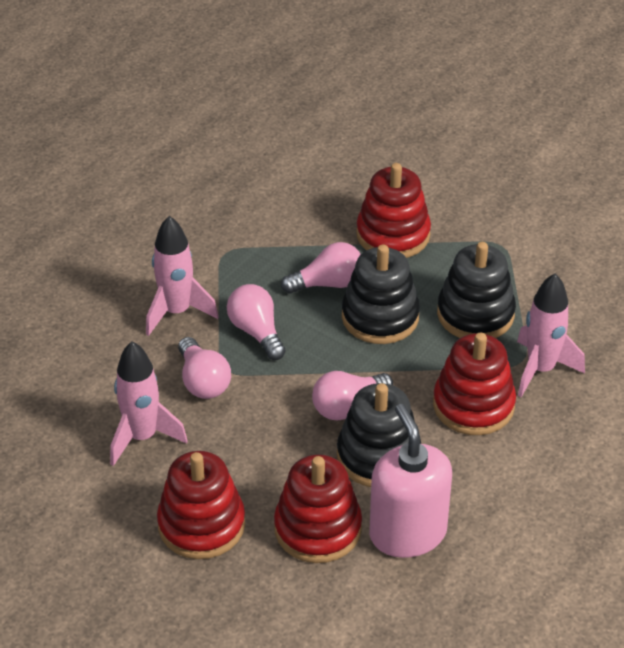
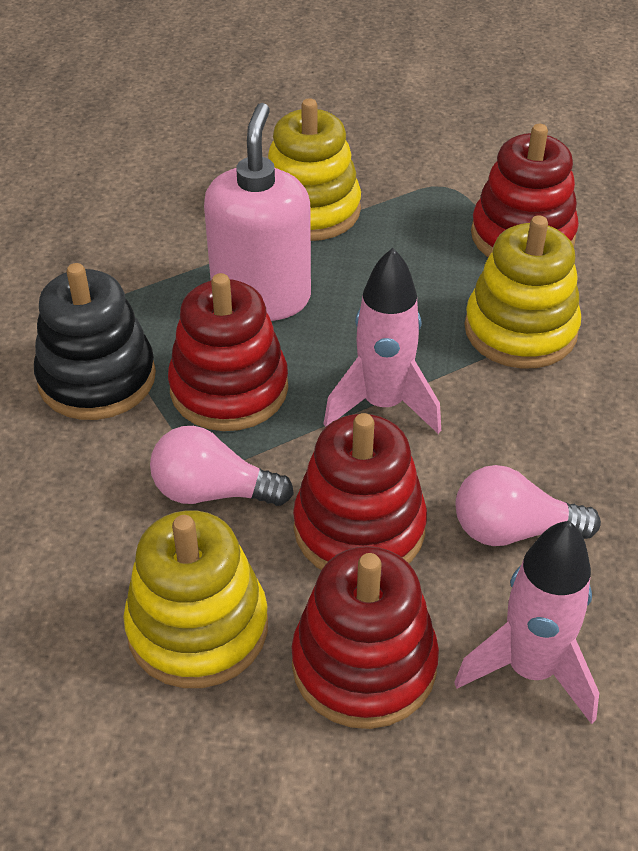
black stacking toy: 3 -> 1
pink light bulb: 4 -> 2
pink rocket: 3 -> 2
yellow stacking toy: 0 -> 3

